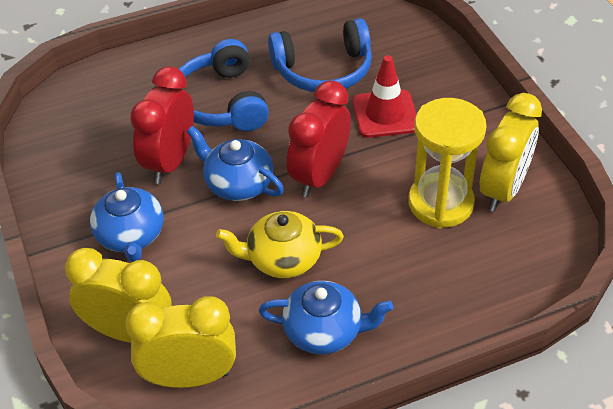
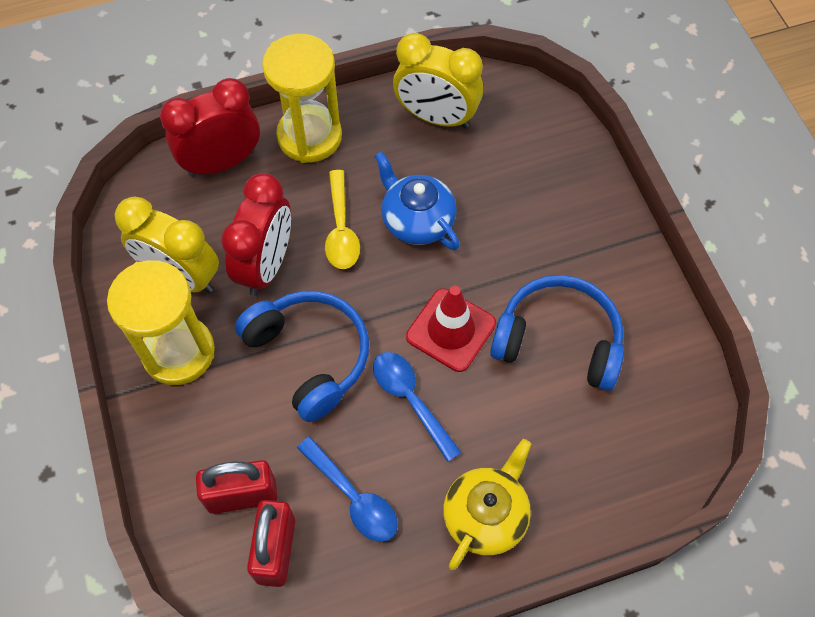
blue spoon: 0 -> 2
blue teapot: 3 -> 1
red padlock: 0 -> 2
yellow clock: 3 -> 2
yellow hourglass: 1 -> 2
yellow spoon: 0 -> 1

